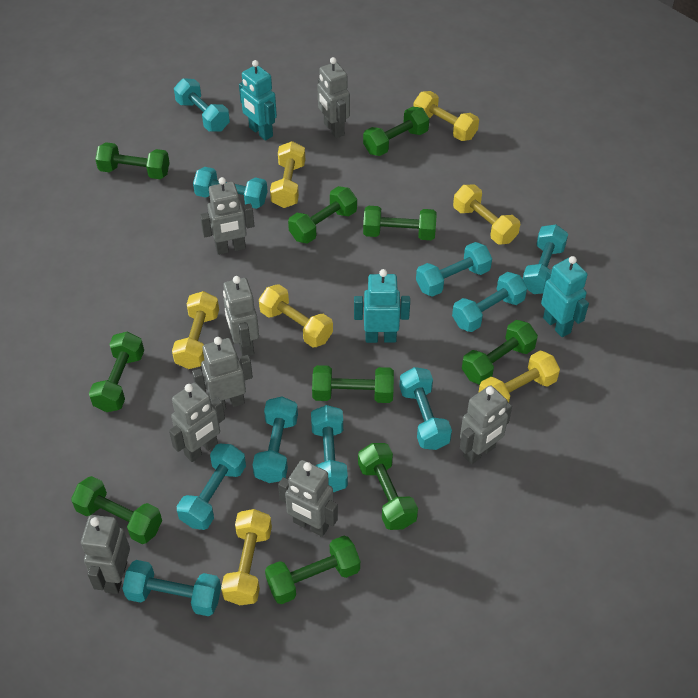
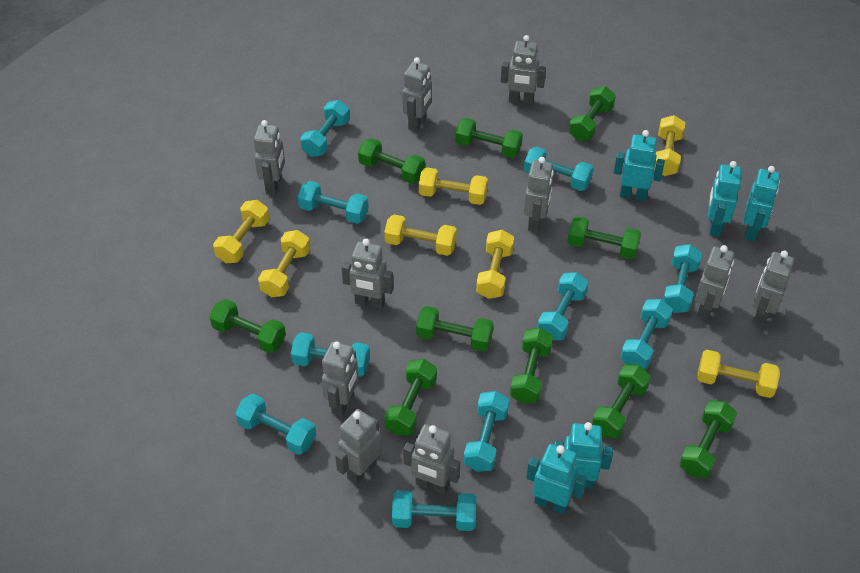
grey robot: 8 -> 10
turquoise robot: 3 -> 5

